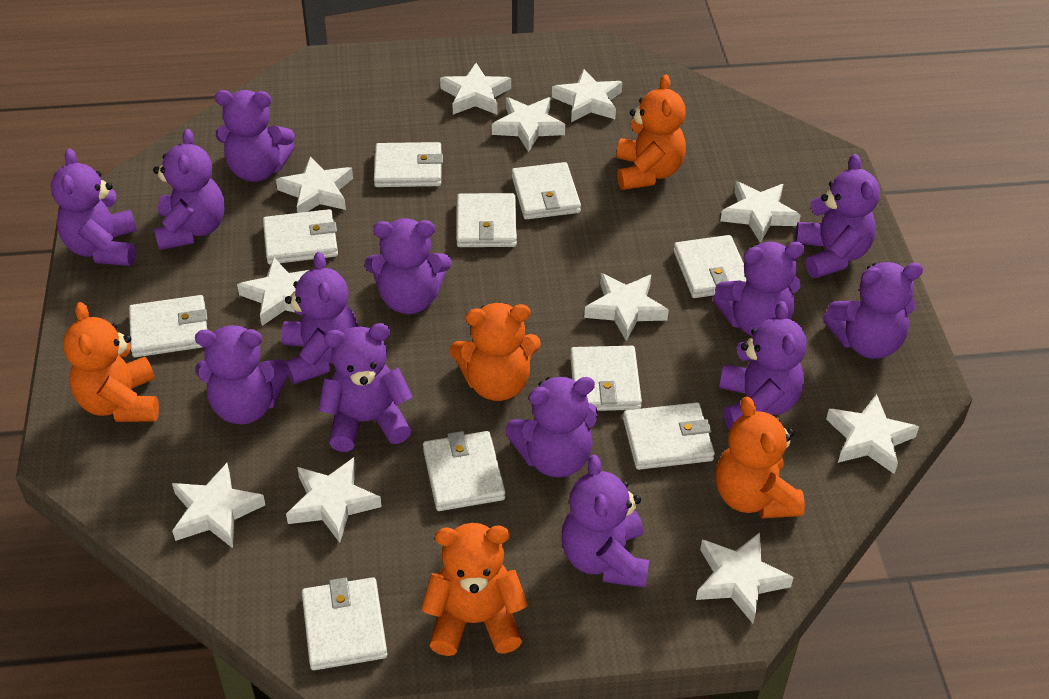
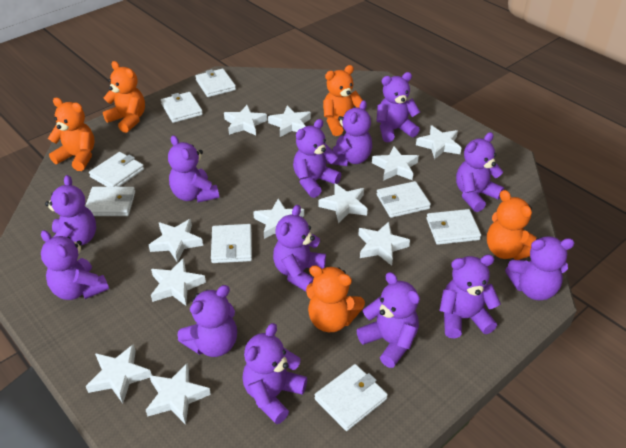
white wallet: 10 -> 8

